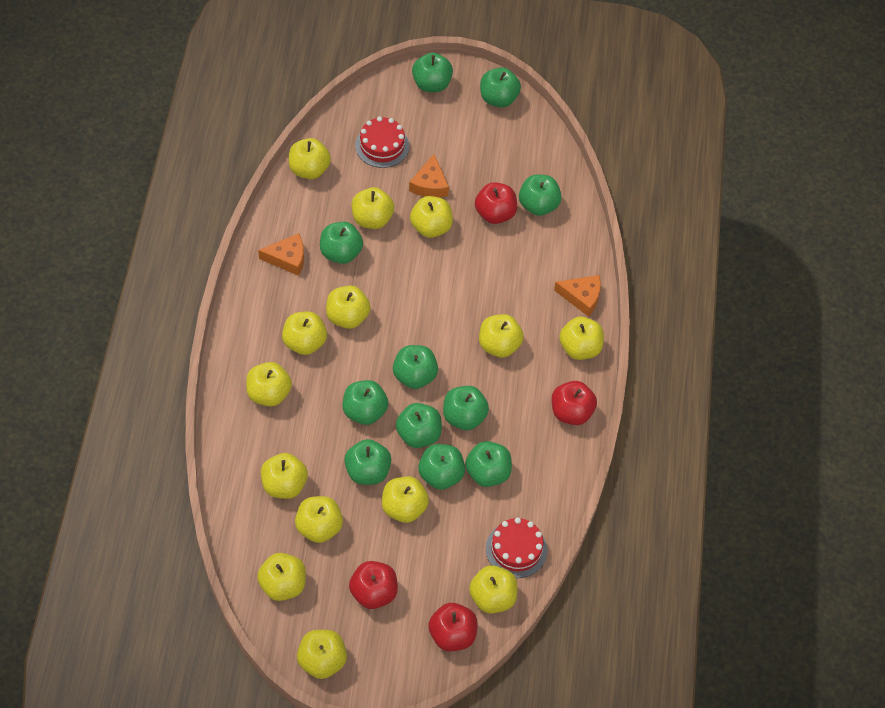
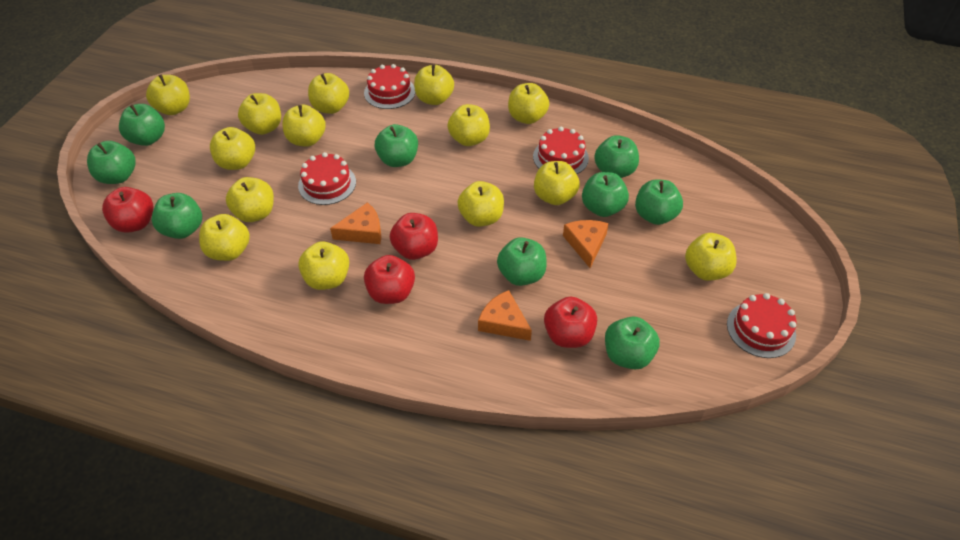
green apple: 11 -> 9
red cake: 2 -> 4

